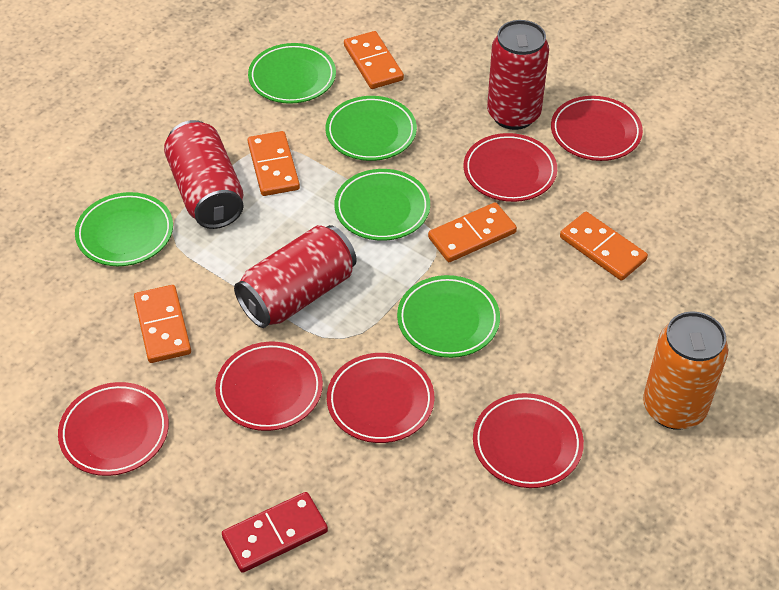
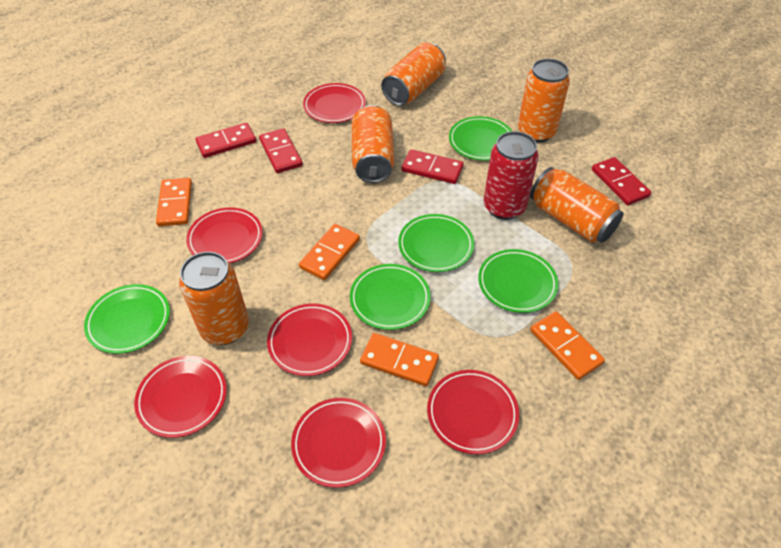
orange can: 1 -> 5
orange domino: 5 -> 4
red can: 3 -> 1
red domino: 1 -> 4

